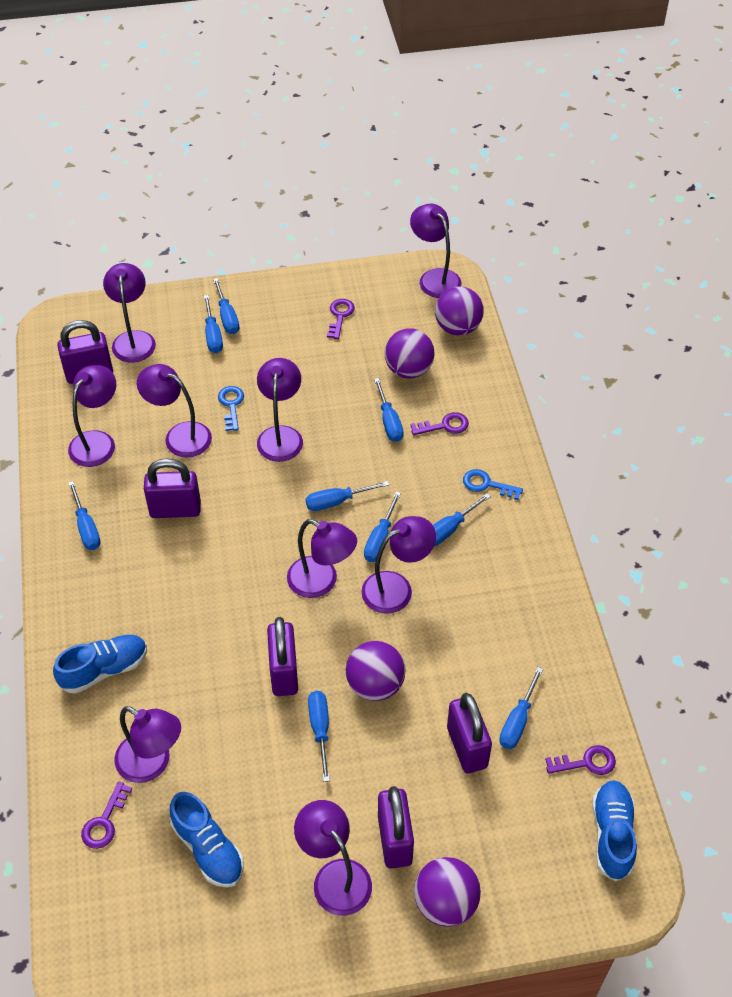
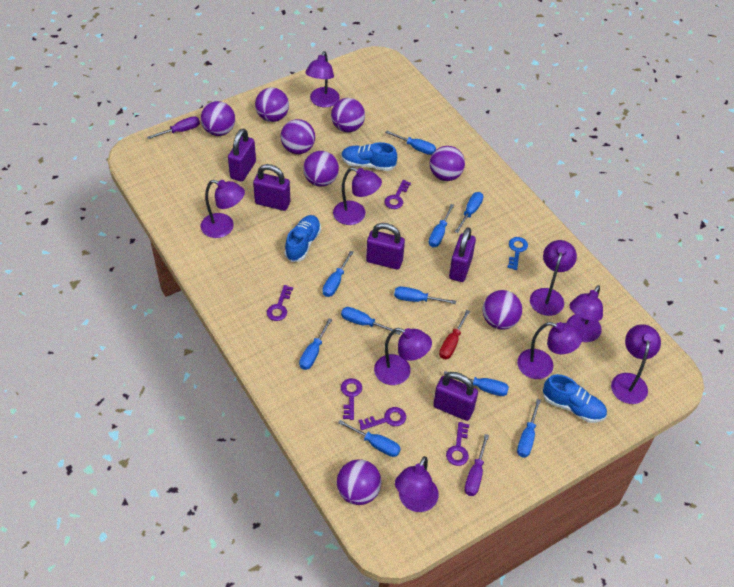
blue key: 2 -> 1
blue screwdriver: 9 -> 10
purple ball: 4 -> 8
purple key: 4 -> 5
purple screwdriver: 0 -> 2
red screwdriver: 0 -> 1

